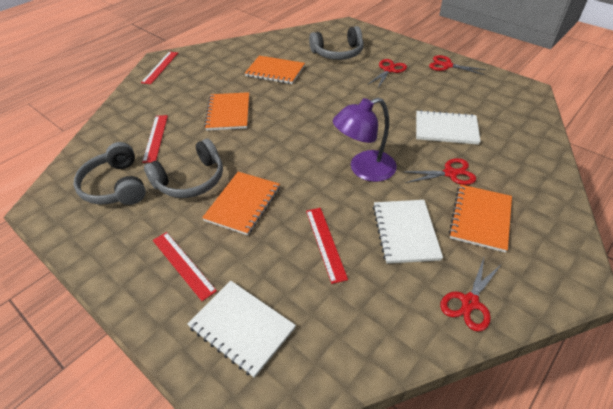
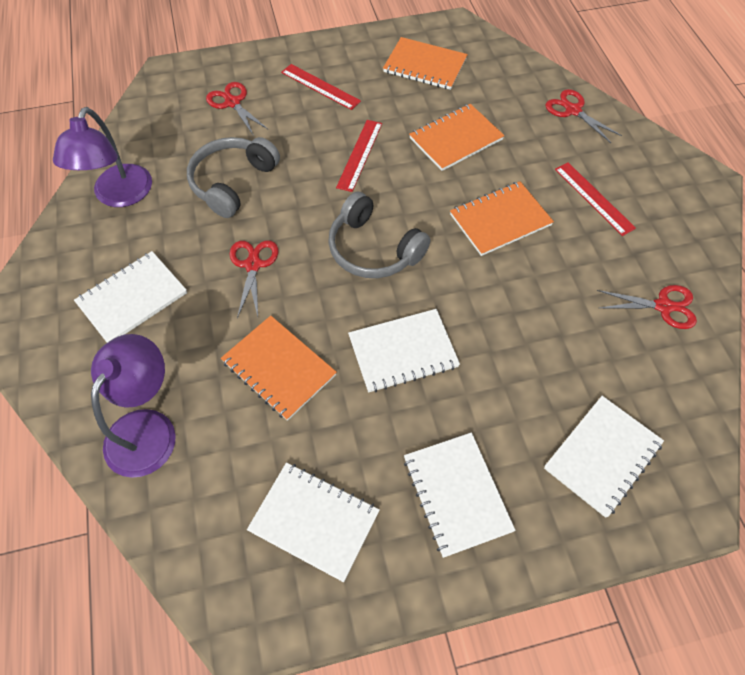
grey headphones: 3 -> 2
purple lamp: 1 -> 2
red ruler: 4 -> 3
white notebook: 3 -> 5

